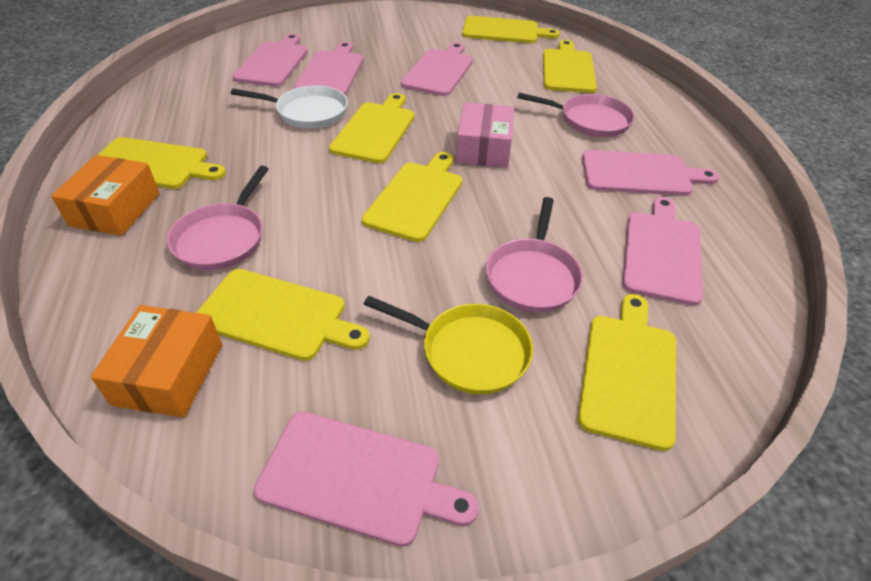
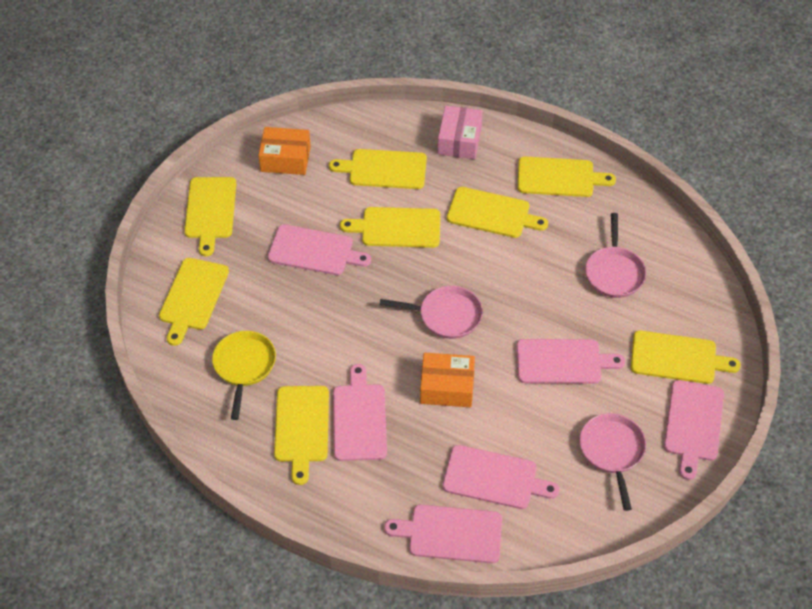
white pan: 1 -> 0
yellow cutting board: 7 -> 8

